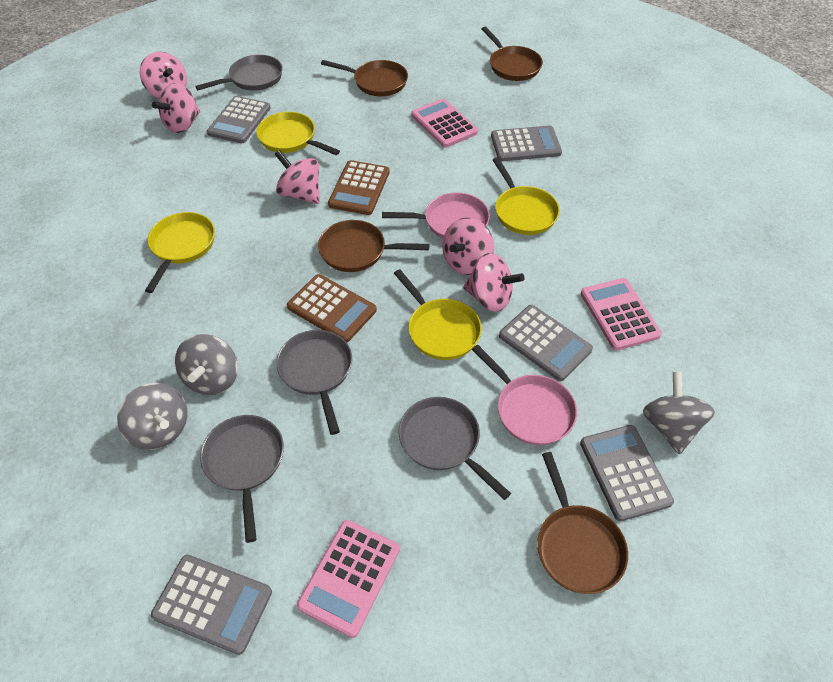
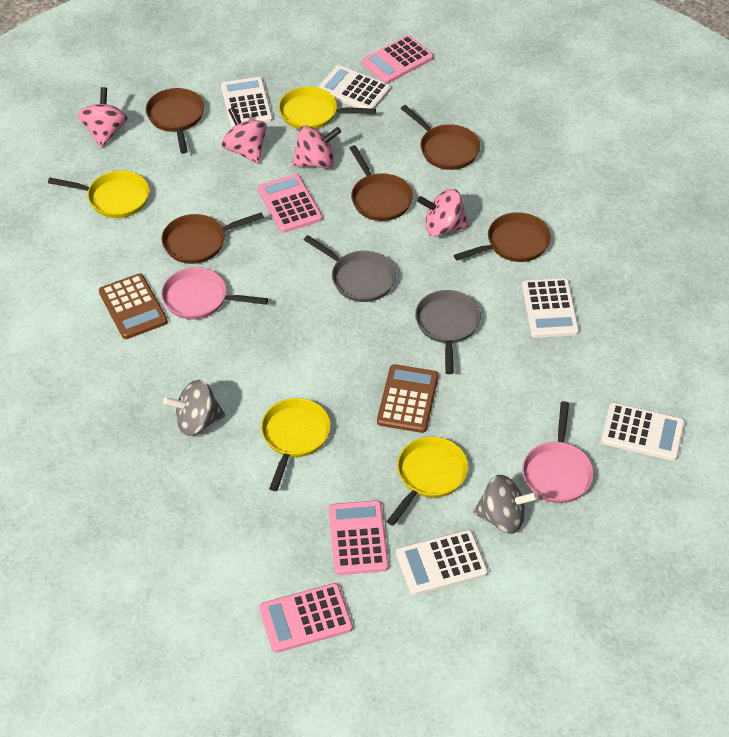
brown pan: 4 -> 5
grey calculator: 5 -> 0
grey pan: 4 -> 2
grey spinning top: 3 -> 2
pink calculator: 3 -> 4
pink spinning top: 5 -> 4
white calculator: 0 -> 5

